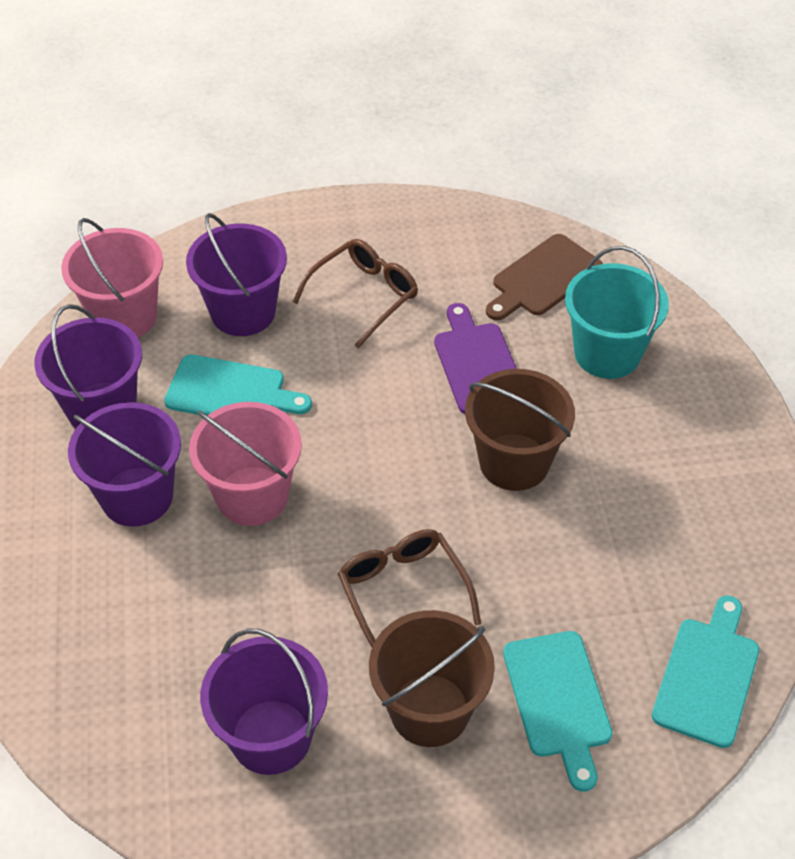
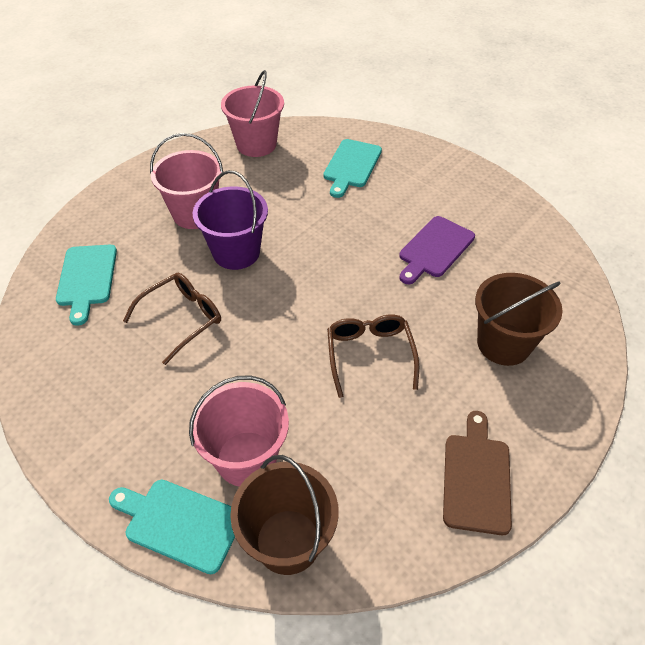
pink bucket: 2 -> 3
purple bucket: 4 -> 1
turquoise bucket: 1 -> 0

